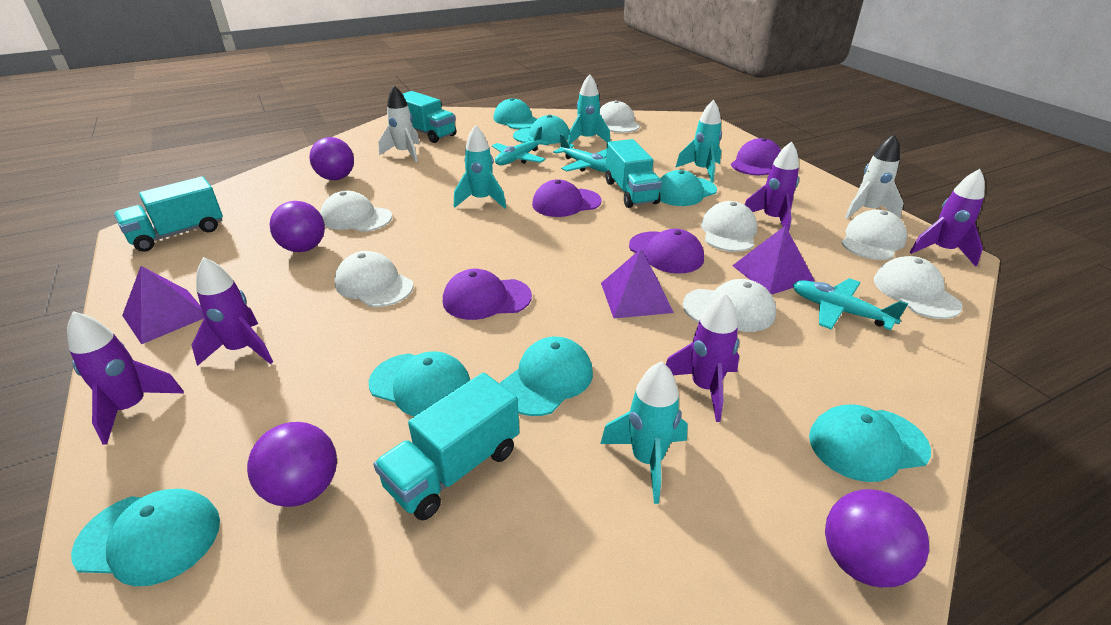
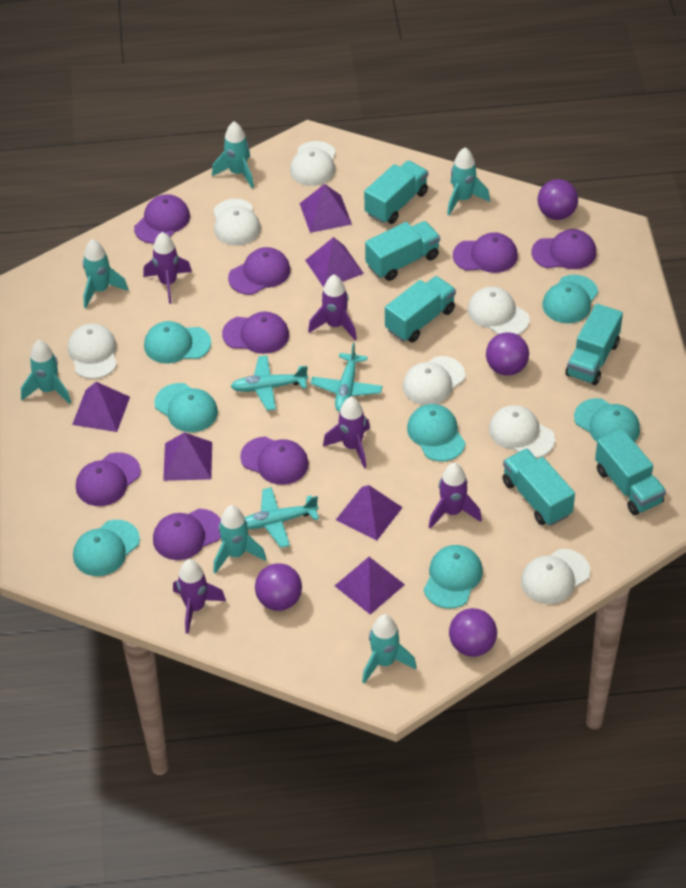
purple cap: 4 -> 8
purple pyramid: 3 -> 6
turquoise rocket: 4 -> 6
turquoise truck: 4 -> 6
white rocket: 2 -> 0

